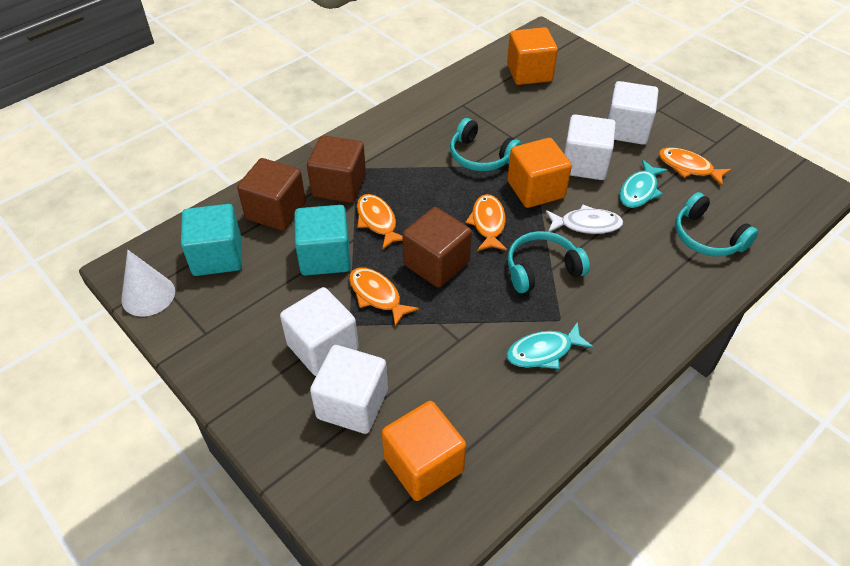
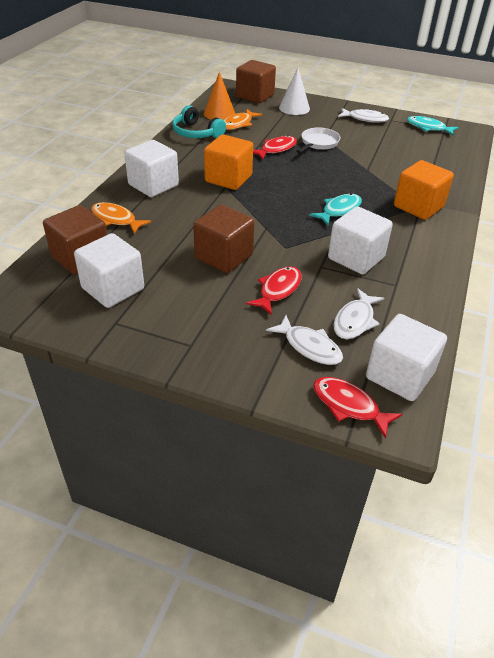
orange cone: 0 -> 1
orange cube: 3 -> 2
orange fish: 4 -> 2
red fish: 0 -> 3
turquoise cube: 2 -> 0
turquoise headphones: 3 -> 1
white fish: 1 -> 3
white pan: 0 -> 1

